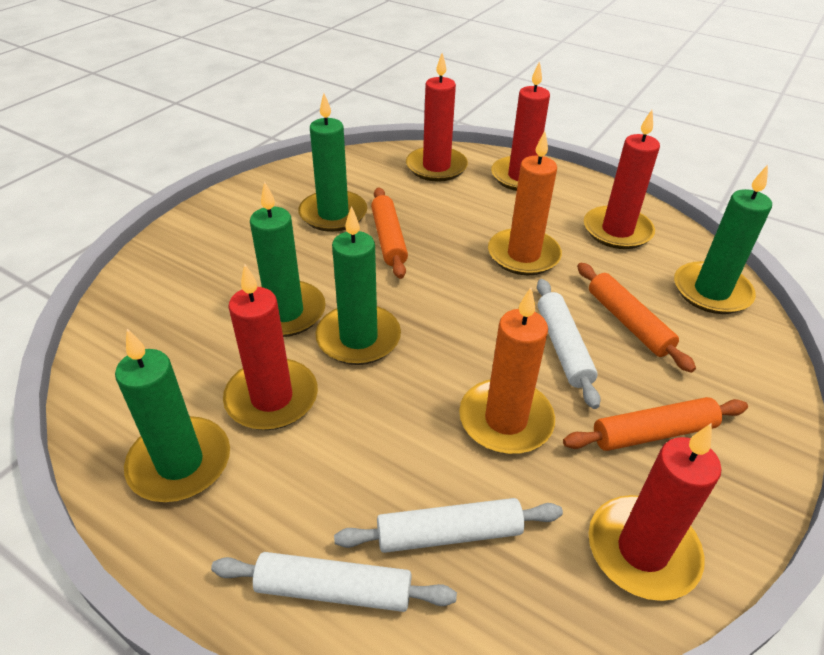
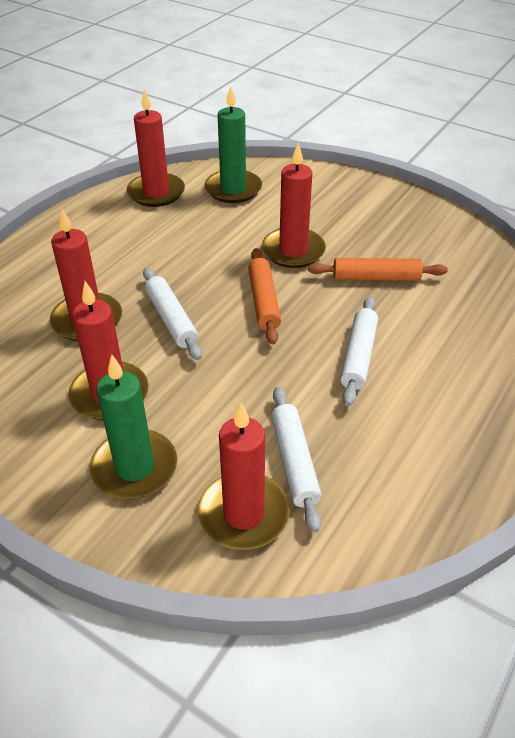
green candle: 5 -> 2
orange candle: 2 -> 0
orange rolling pin: 3 -> 2

